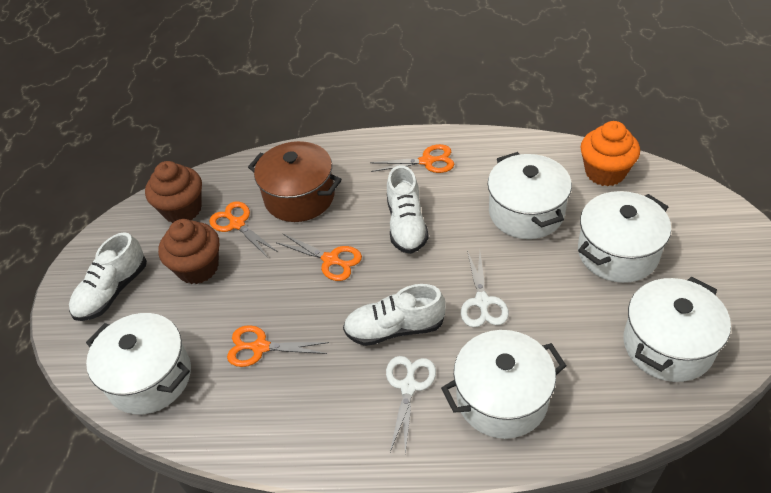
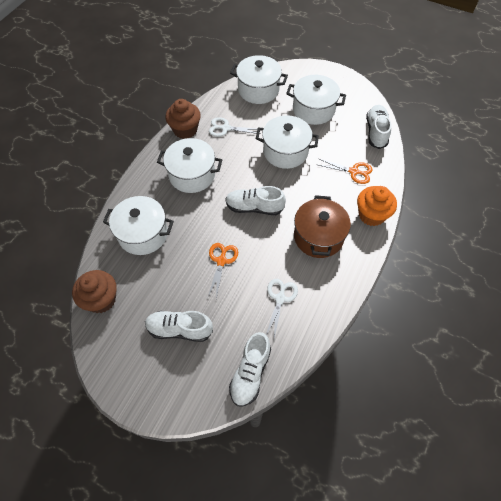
orange scissors: 4 -> 2
white shoe: 3 -> 4

